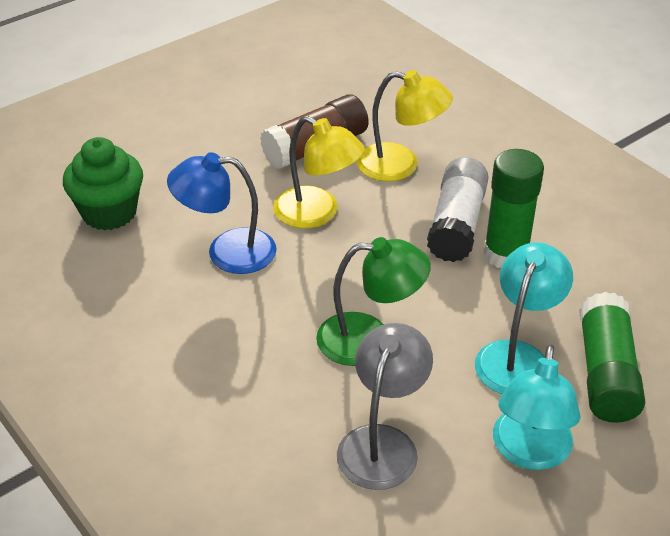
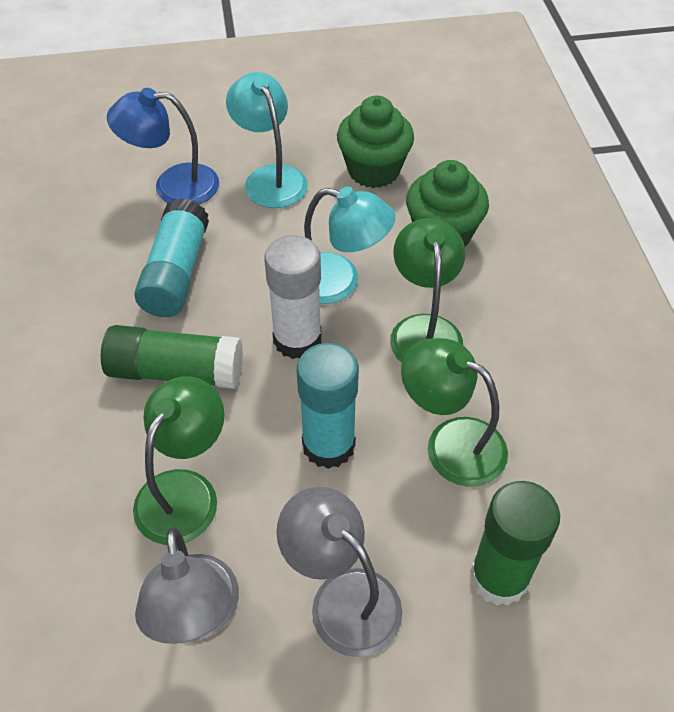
brown glue stick: 1 -> 0
green cupcake: 1 -> 2
green lamp: 1 -> 3
grey lamp: 1 -> 2
turquoise glue stick: 0 -> 2
yellow lamp: 2 -> 0

